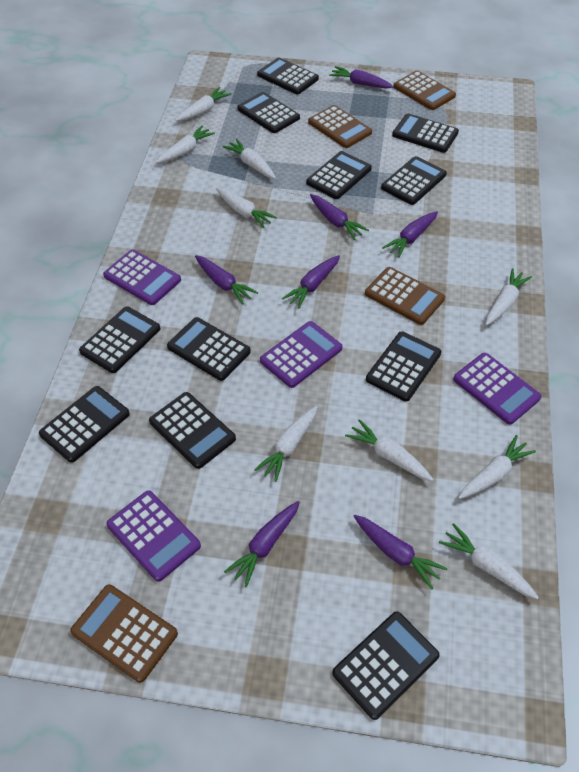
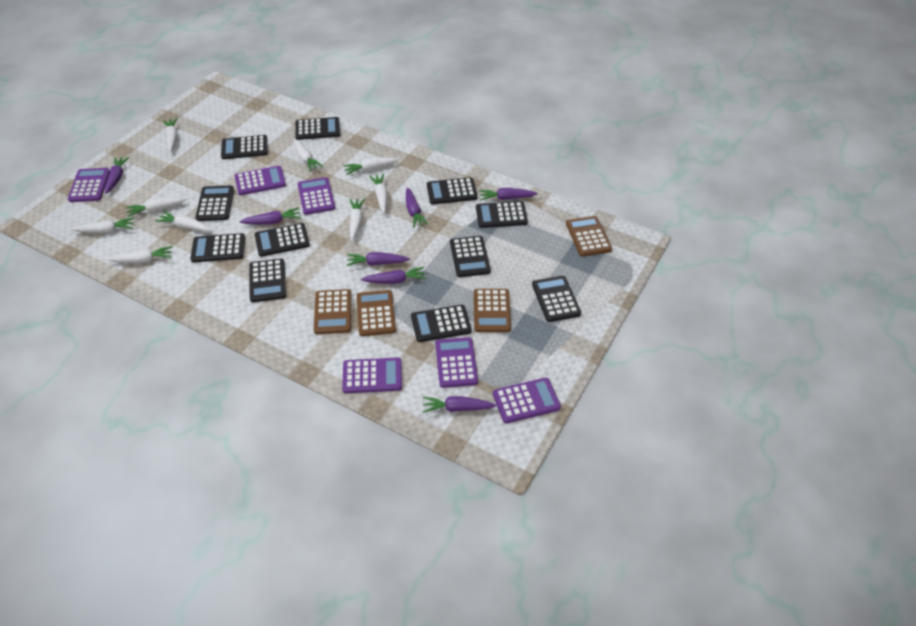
purple calculator: 4 -> 6

